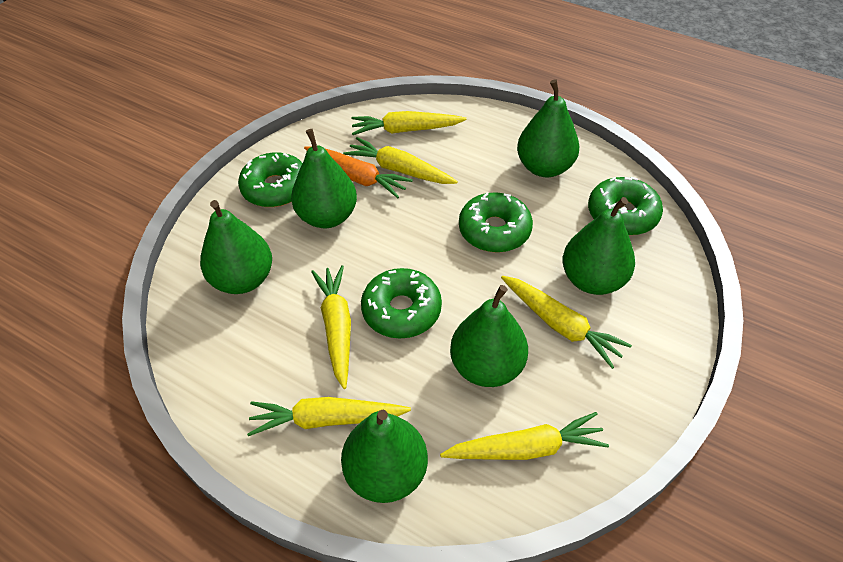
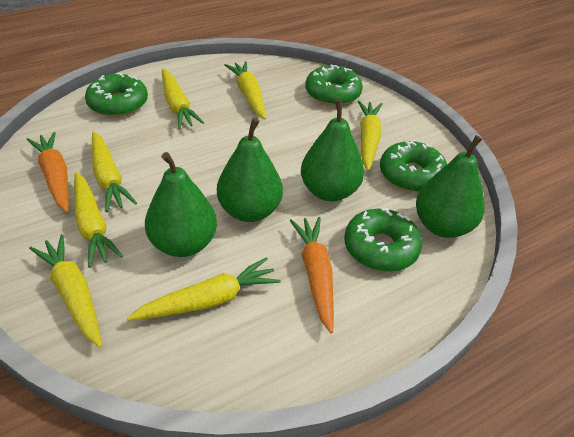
green pear: 6 -> 4
orange carrot: 1 -> 2
yellow carrot: 6 -> 7

